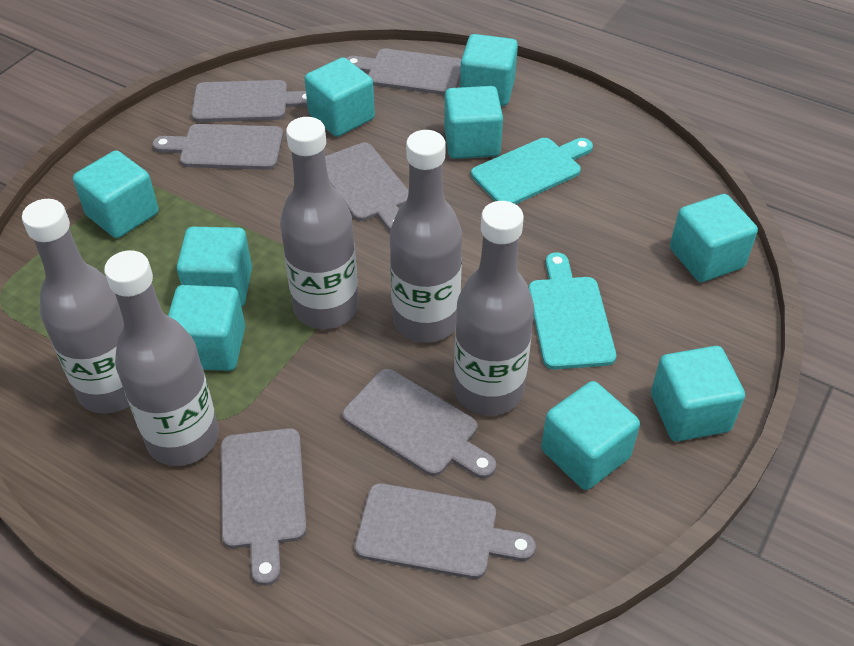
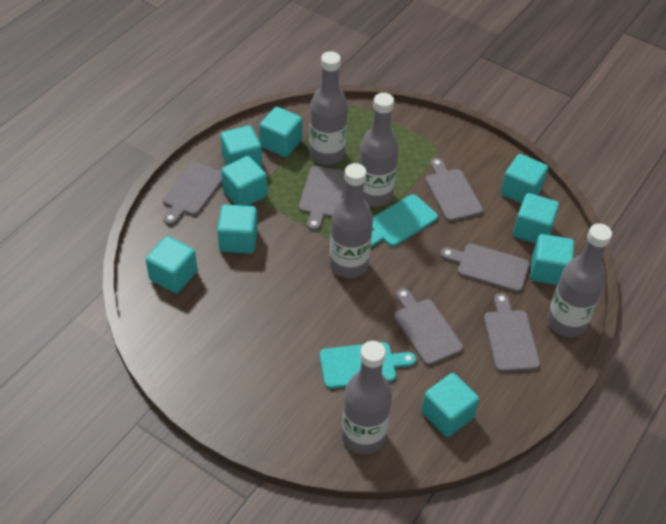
grey cutting board: 7 -> 6

